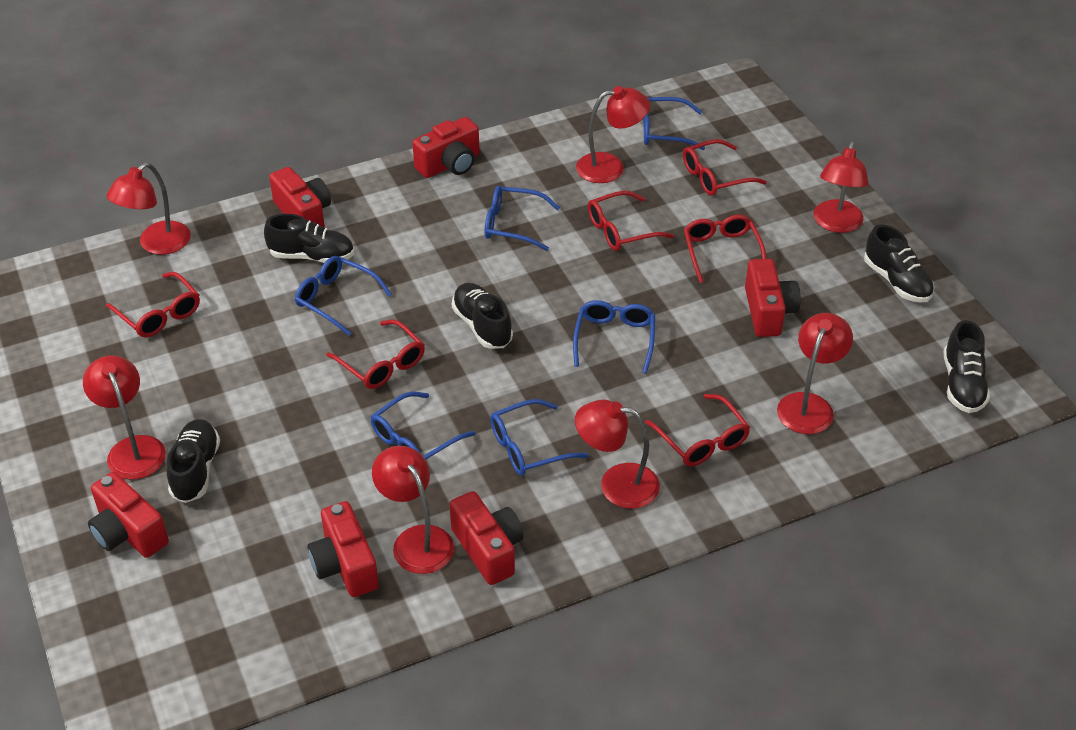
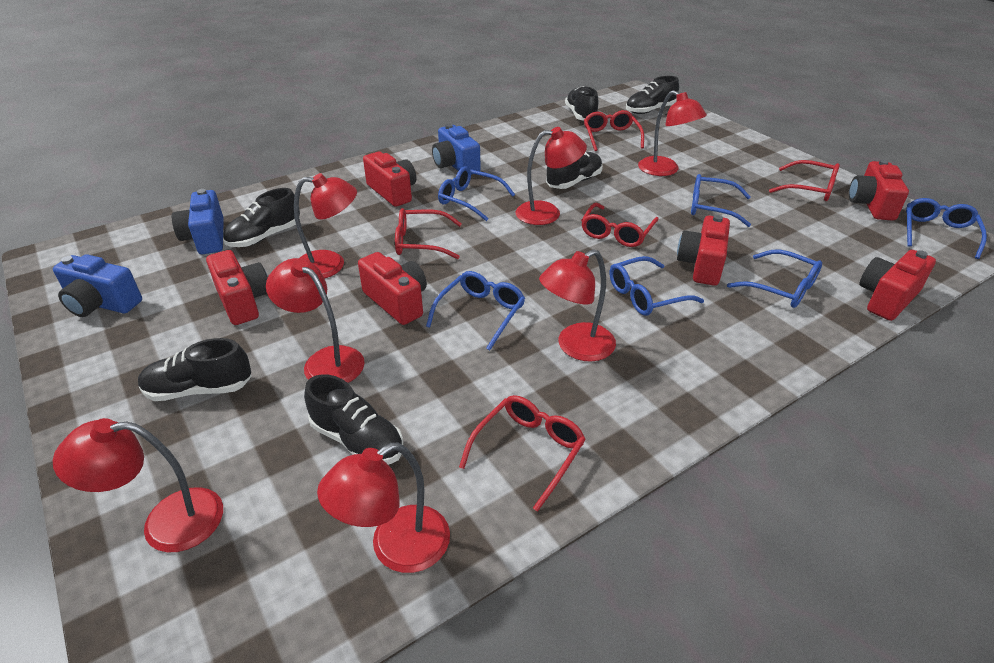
black shoe: 5 -> 6
blue camera: 0 -> 3
red glasses: 6 -> 5

